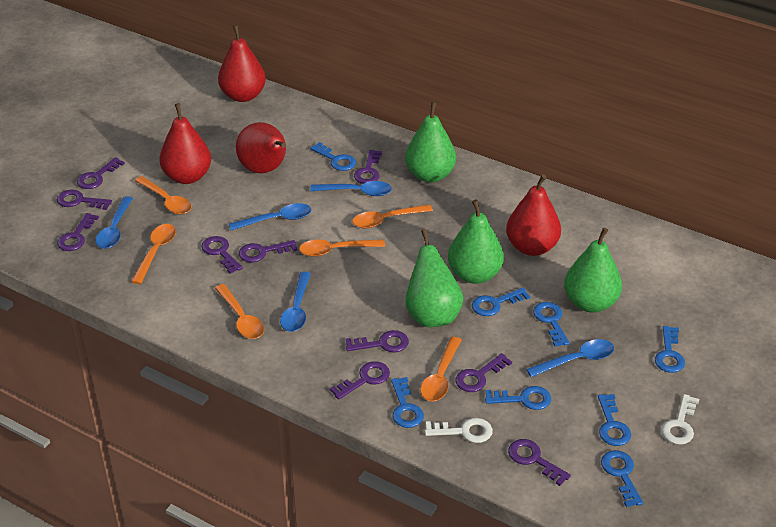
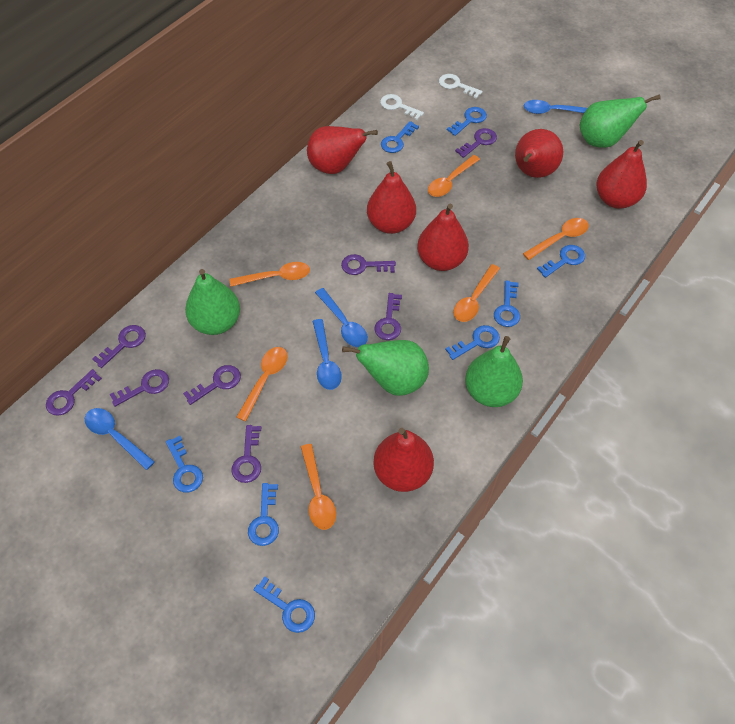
blue spoon: 5 -> 4
purple key: 10 -> 8
red pear: 4 -> 6

